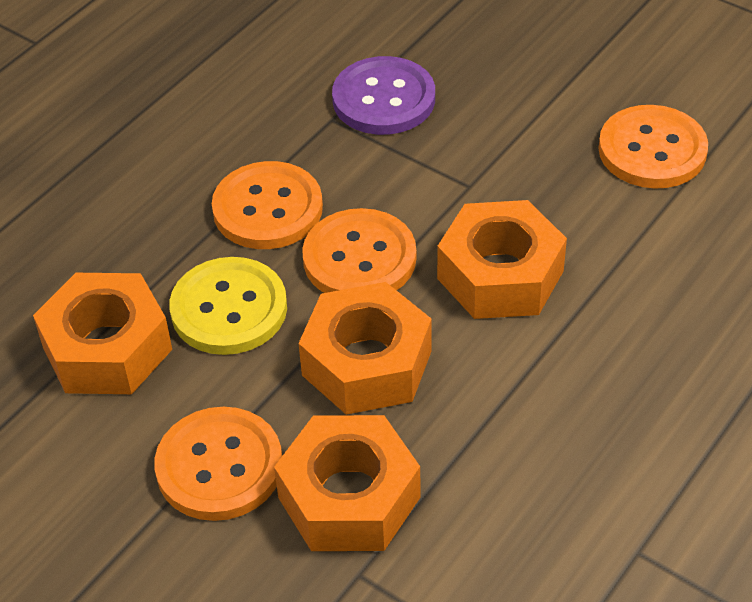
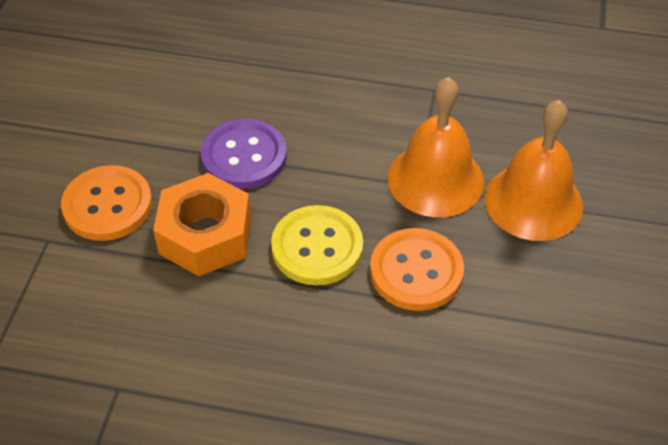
orange bell: 0 -> 2
orange button: 4 -> 2
orange nut: 4 -> 1

